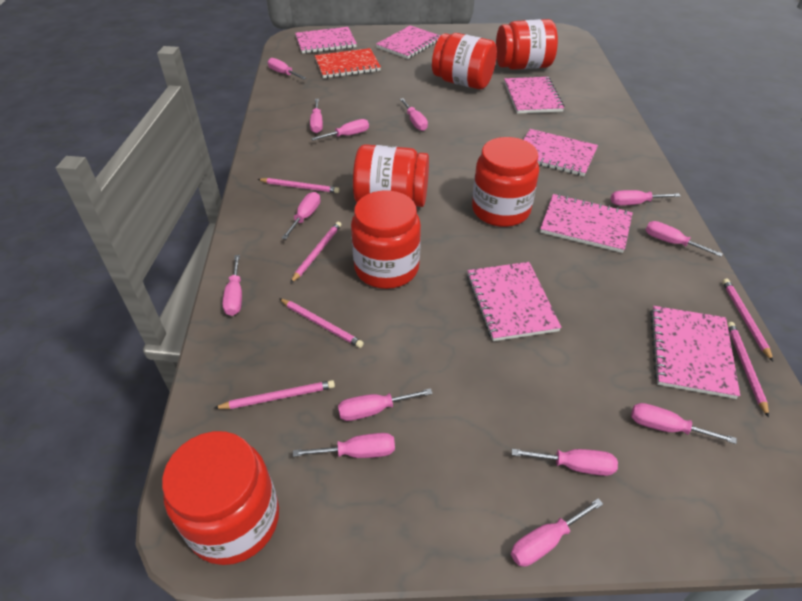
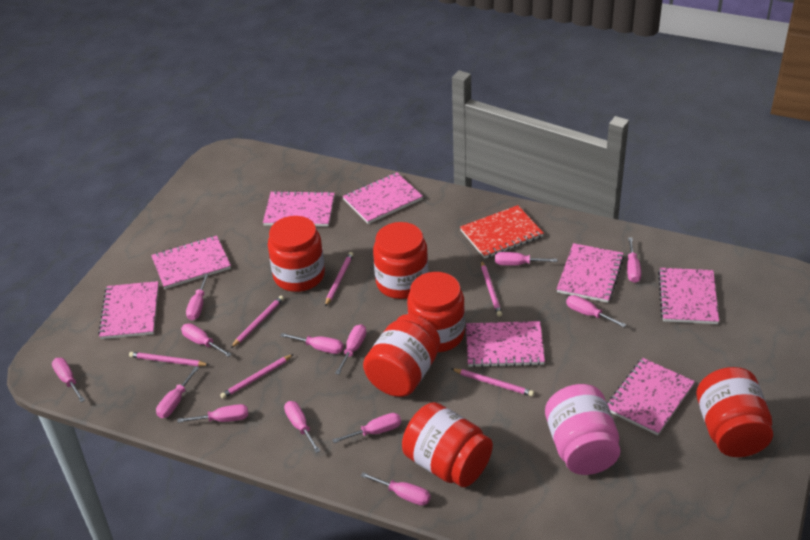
pink jar: 0 -> 1
pink notebook: 7 -> 8

